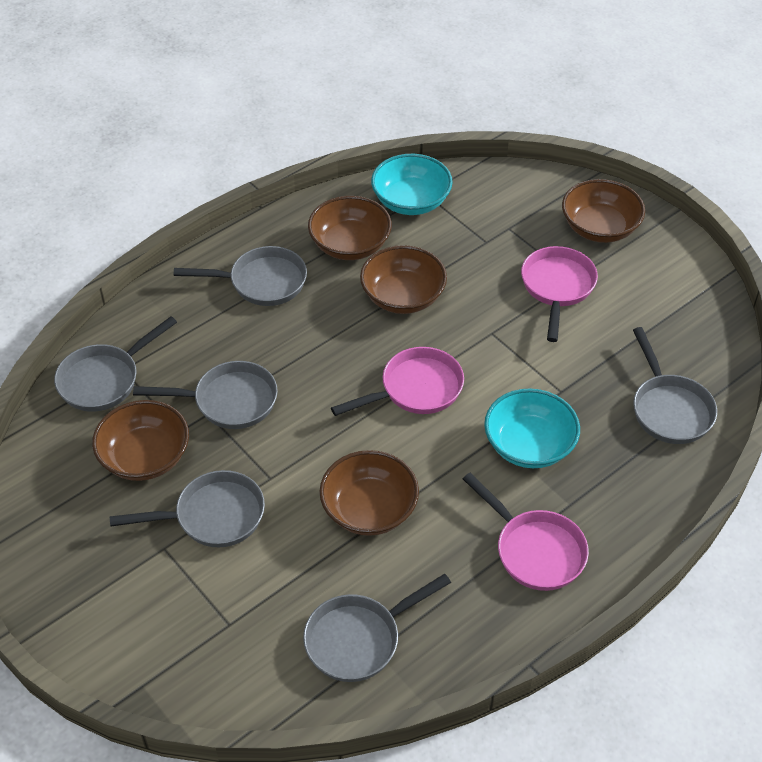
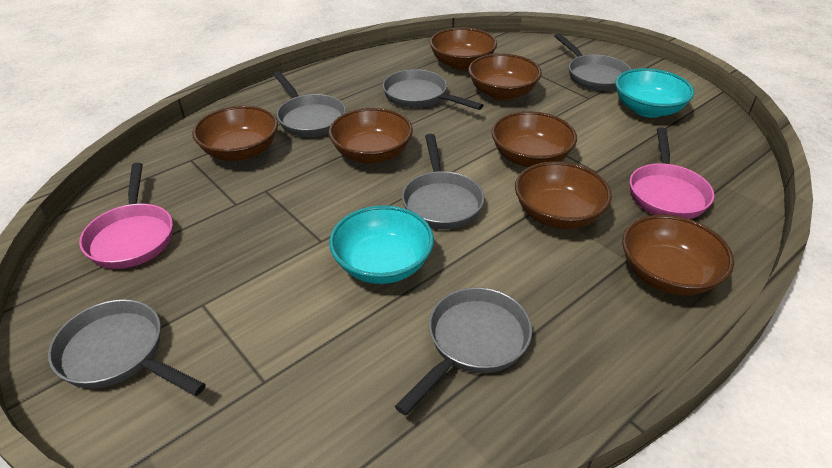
brown bowl: 5 -> 7
pink pan: 3 -> 2

